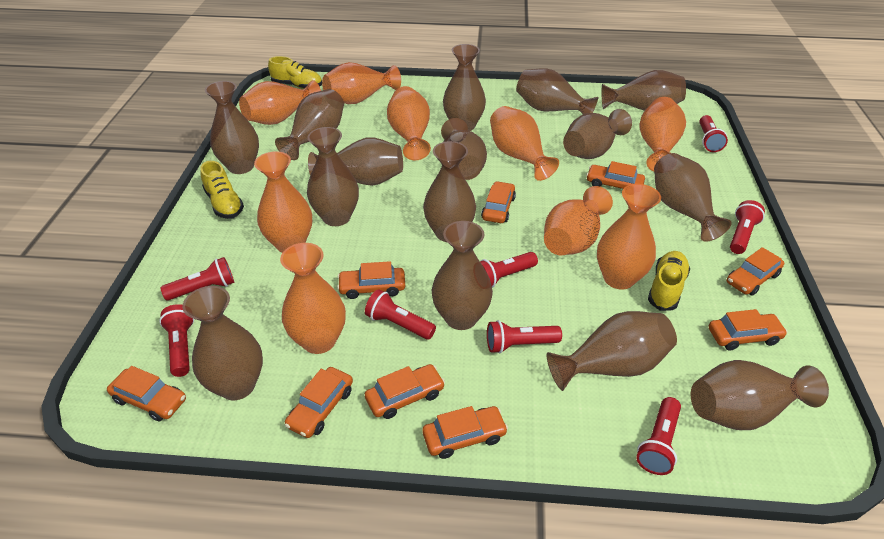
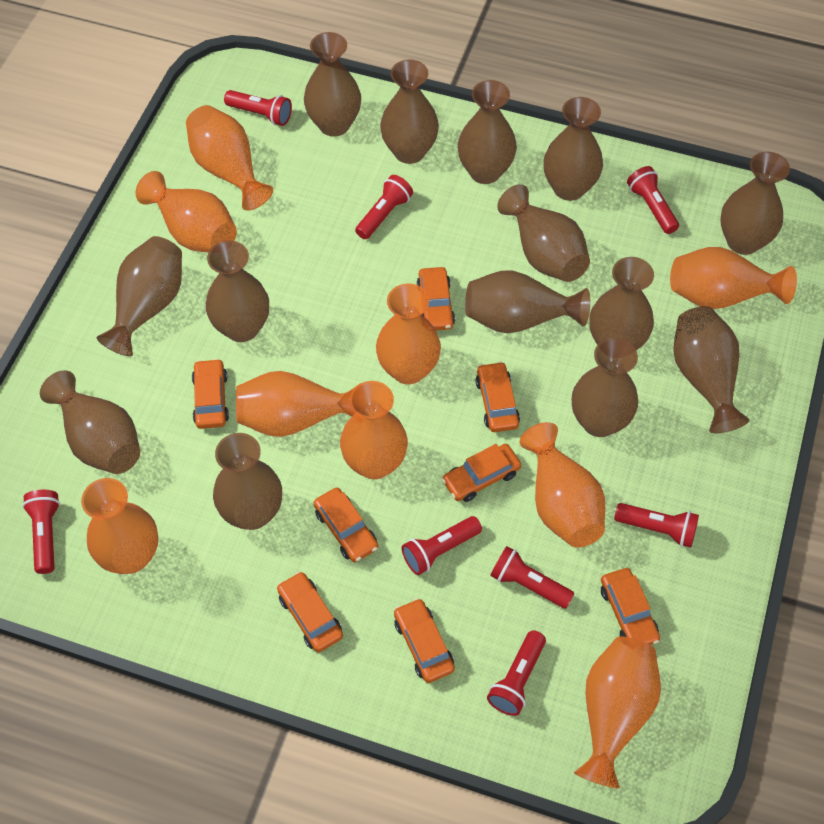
brown vase: 15 -> 14
orange car: 9 -> 8
yellow shoe: 3 -> 0

